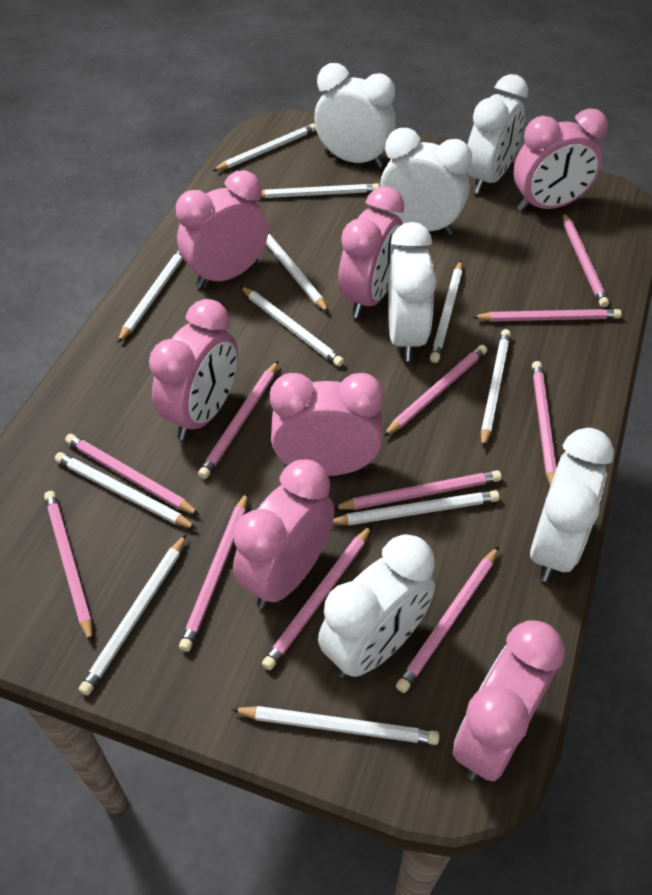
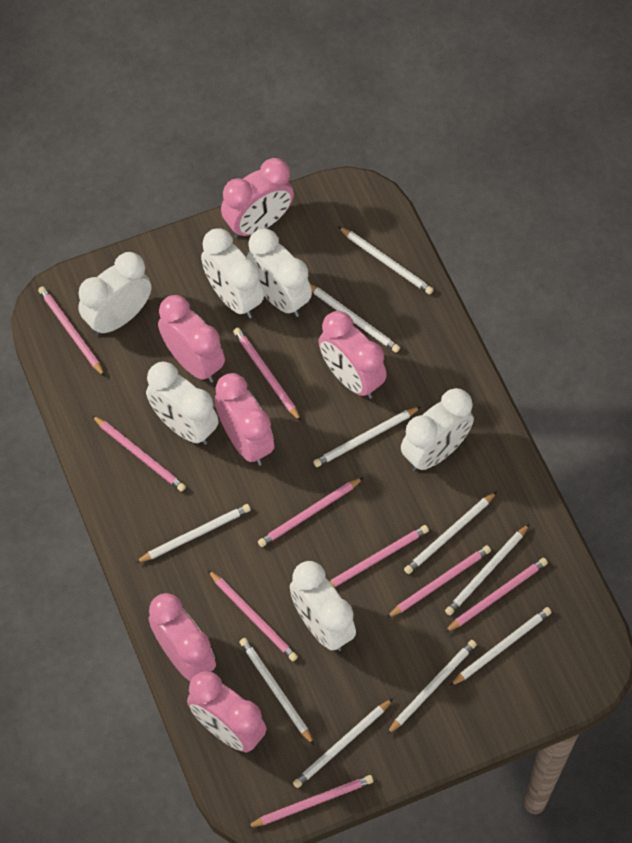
pink clock: 7 -> 6
pink pencil: 11 -> 9
white pencil: 11 -> 10

